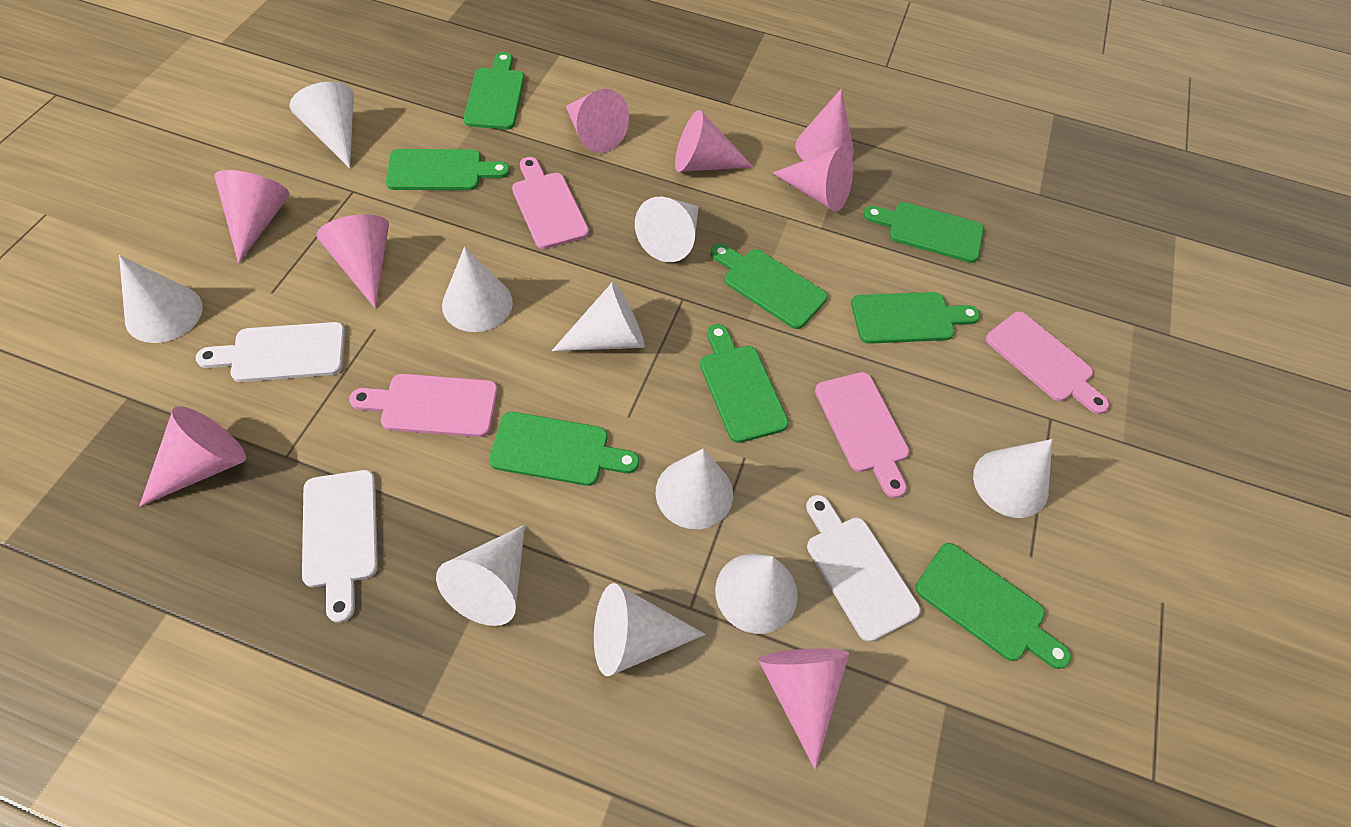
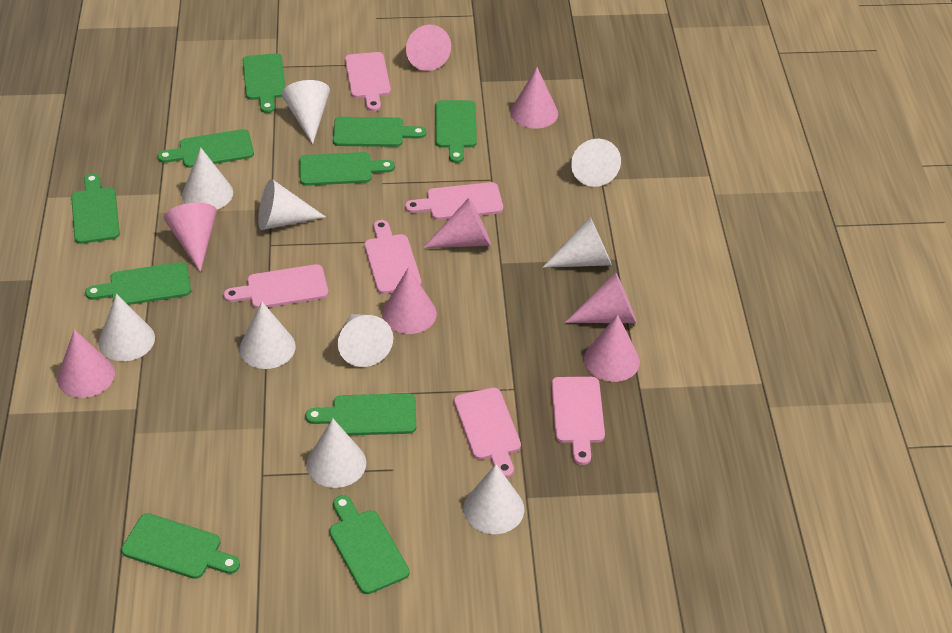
green cutting board: 8 -> 10
pink cutting board: 4 -> 6
white cutting board: 3 -> 0

